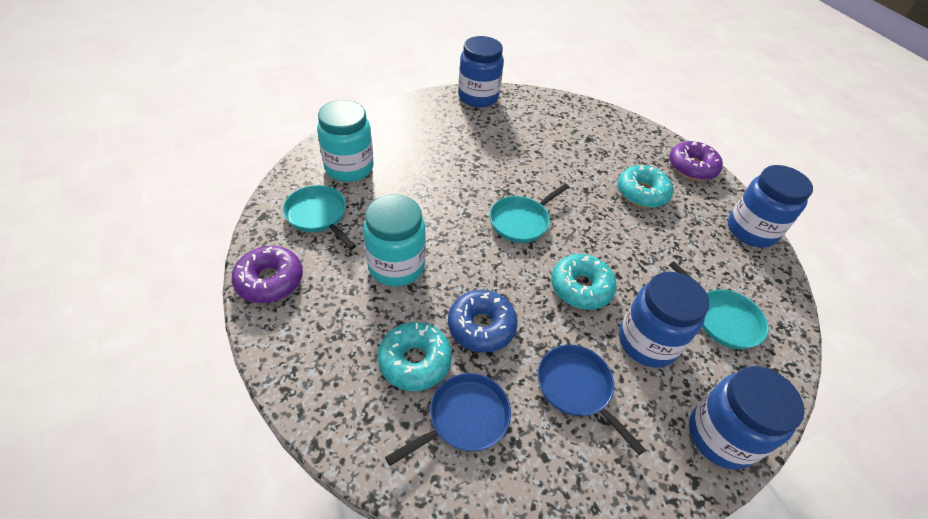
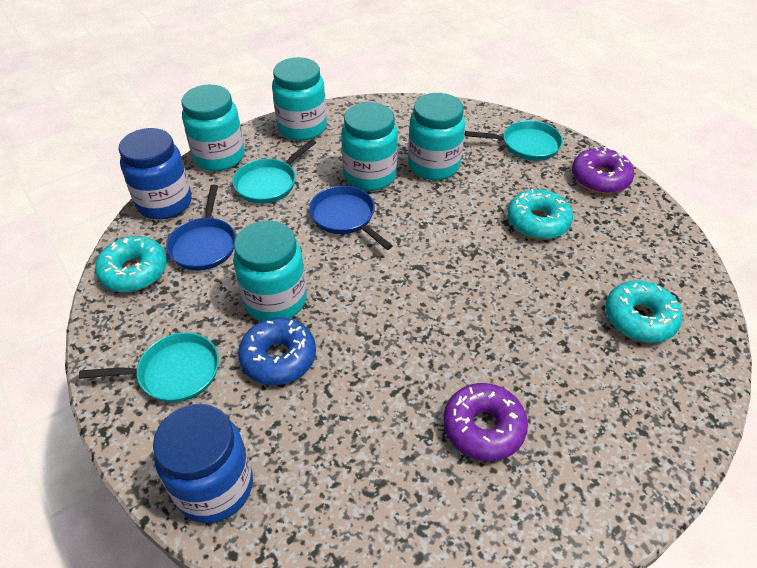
blue jar: 4 -> 2
turquoise jar: 2 -> 5

